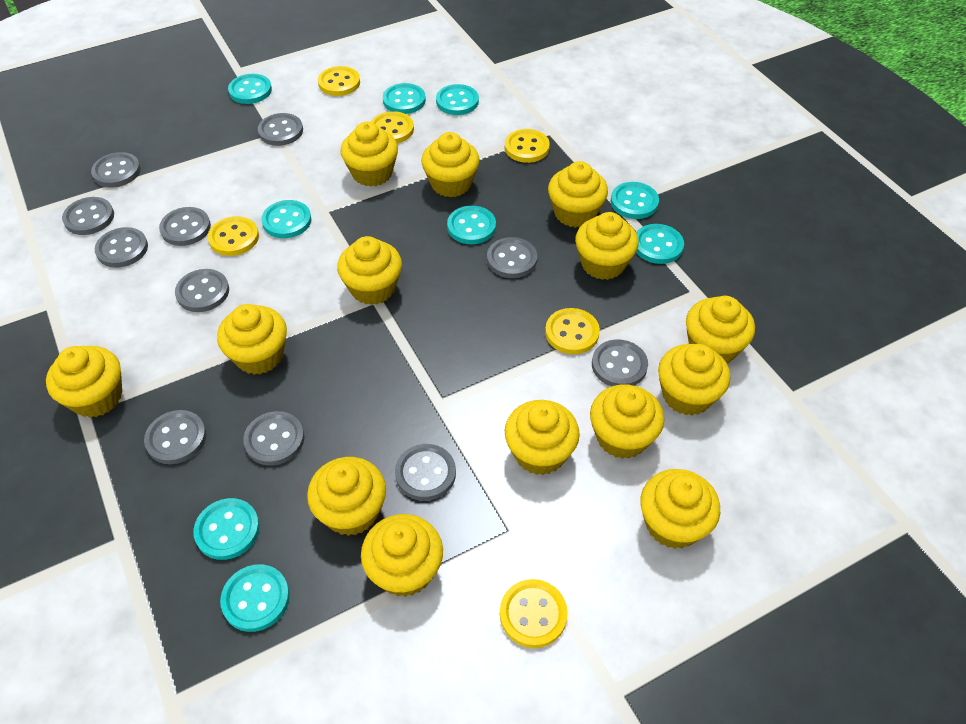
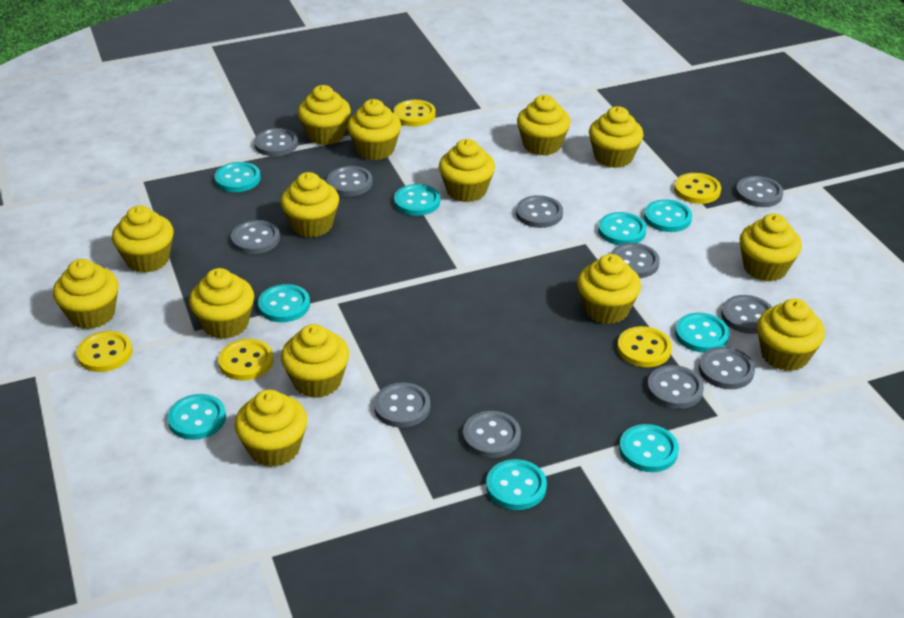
yellow button: 6 -> 5

